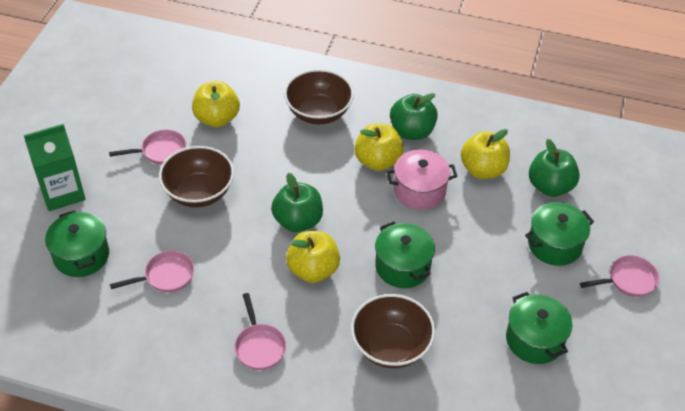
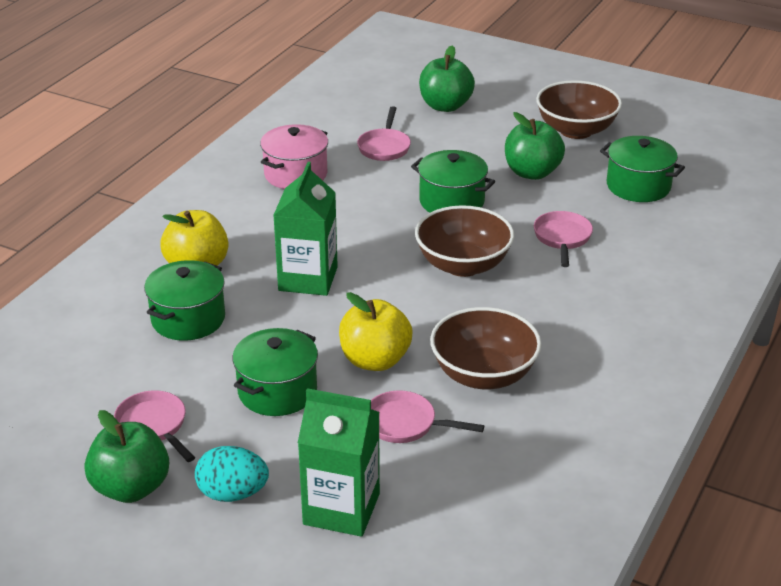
green carton: 1 -> 2
turquoise egg: 0 -> 1
yellow apple: 4 -> 2

